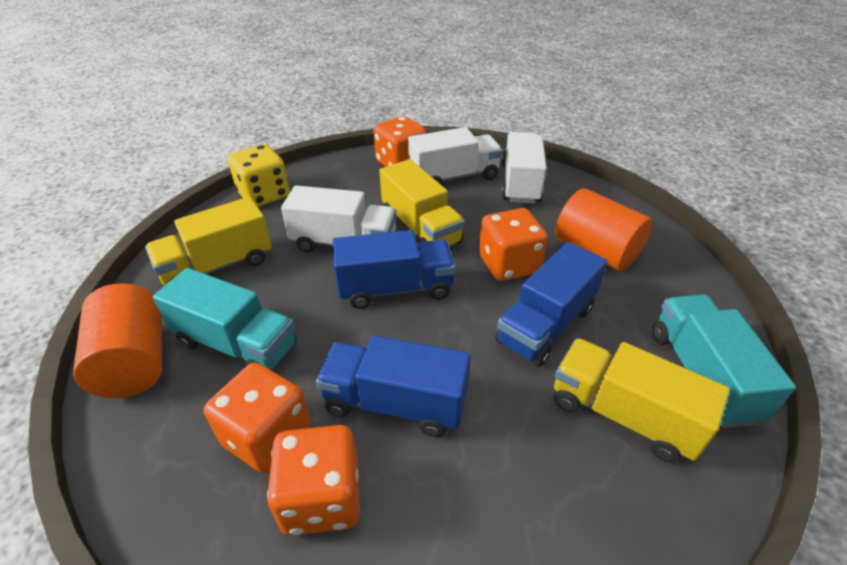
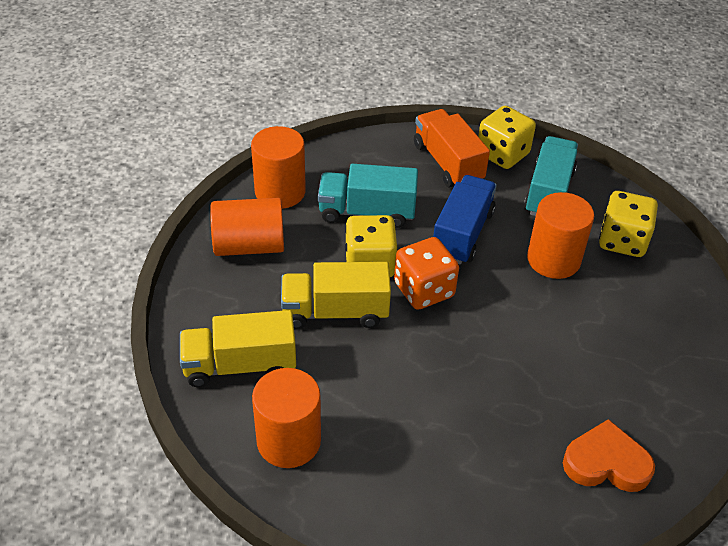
blue truck: 3 -> 1
orange cylinder: 2 -> 4
orange dice: 4 -> 1
orange heart: 0 -> 1
orange truck: 0 -> 1
white truck: 3 -> 0
yellow dice: 1 -> 3
yellow truck: 3 -> 2

